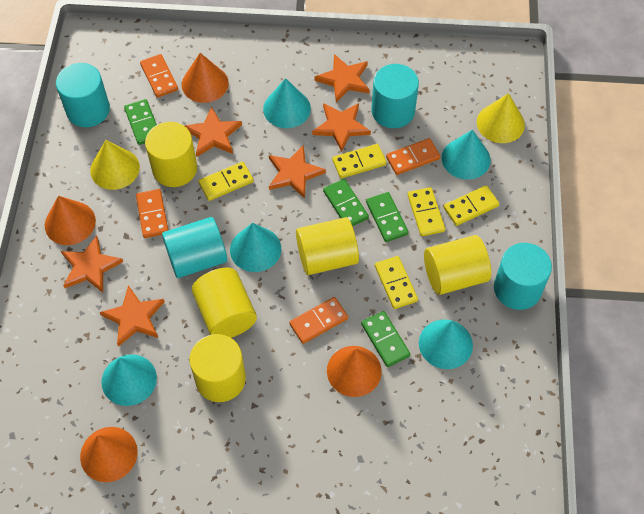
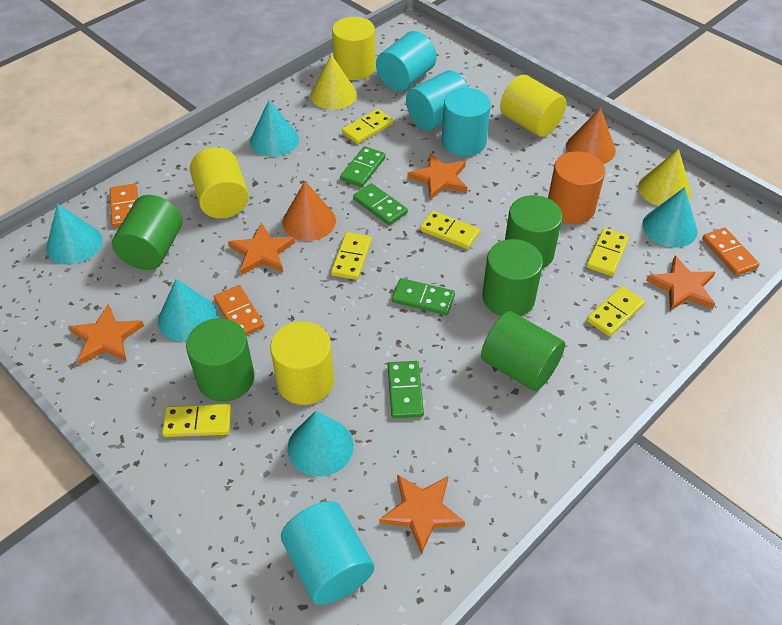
green cylinder: 0 -> 5
orange cone: 4 -> 2
orange cylinder: 0 -> 1
orange domino: 4 -> 3
orange star: 6 -> 5
yellow cylinder: 5 -> 4
yellow domino: 5 -> 6

